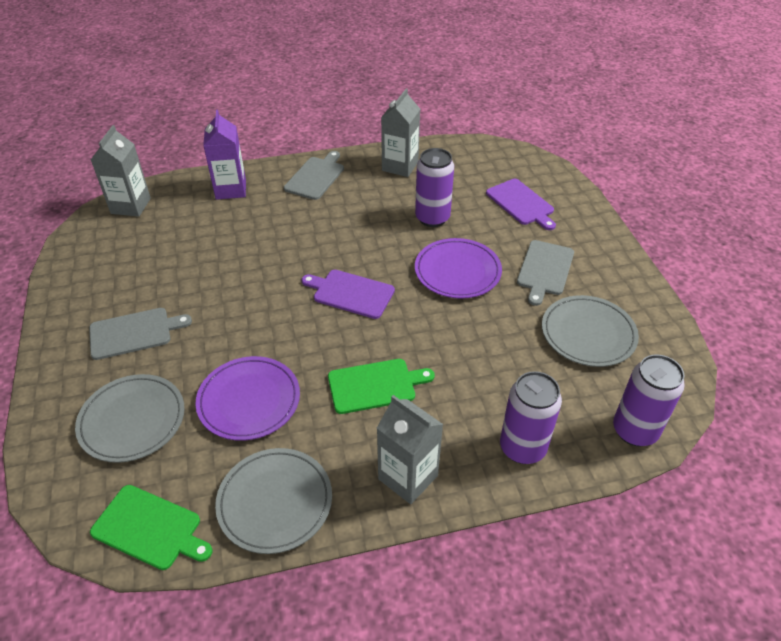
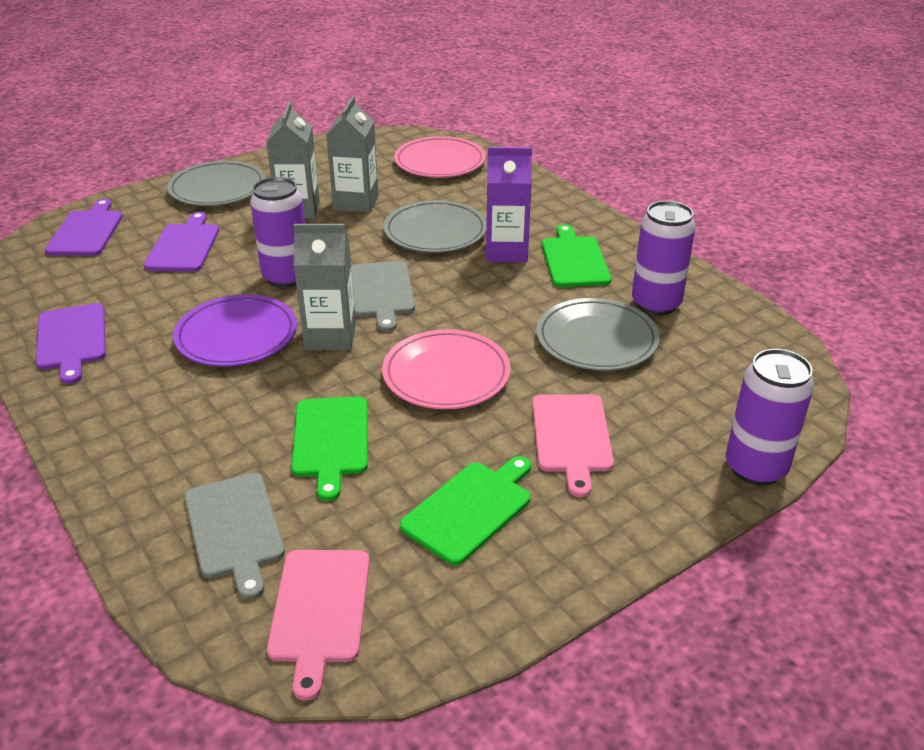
green cutting board: 2 -> 3
grey cutting board: 3 -> 2
pink cutting board: 0 -> 2
pink plate: 0 -> 2
purple cutting board: 2 -> 3
purple plate: 2 -> 1

